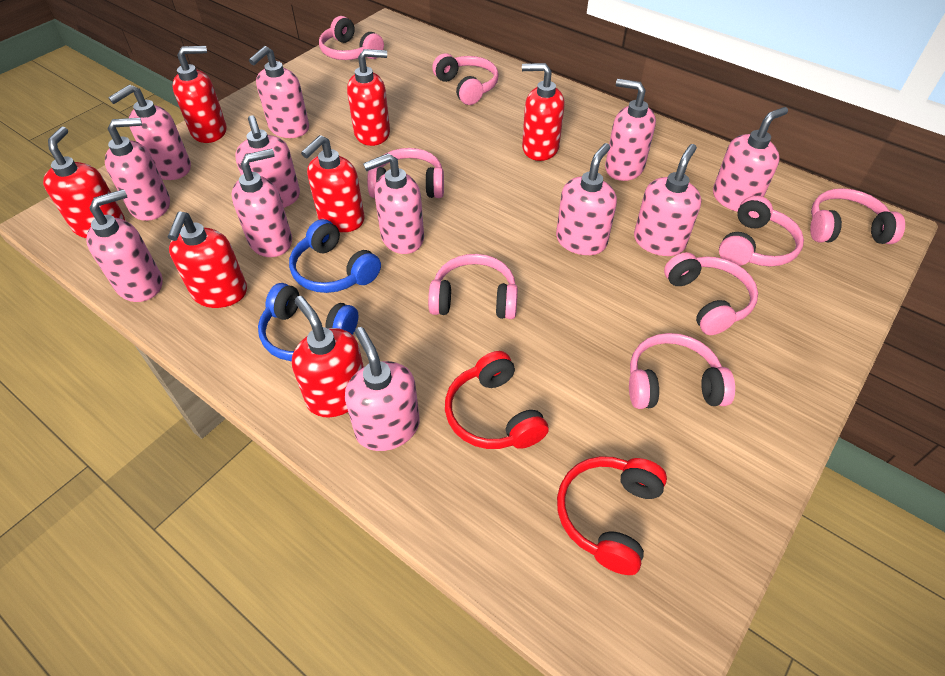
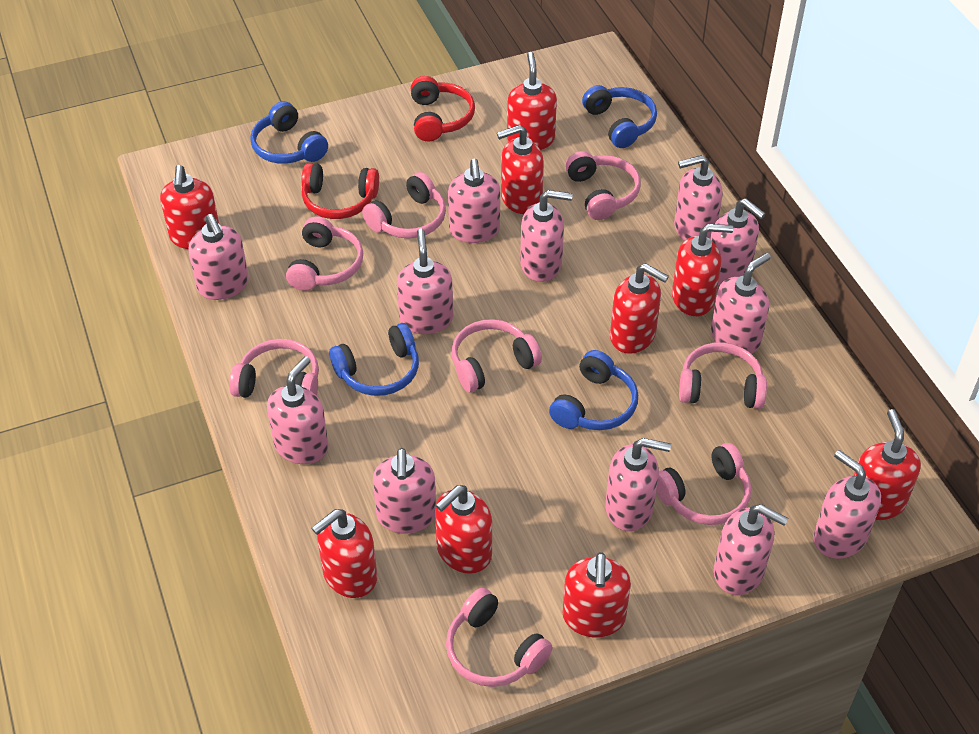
blue headphones: 2 -> 4
red soap dispenser: 7 -> 9

